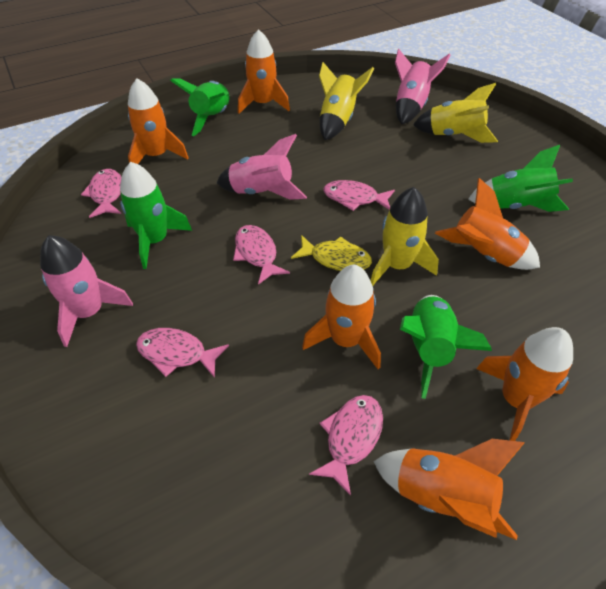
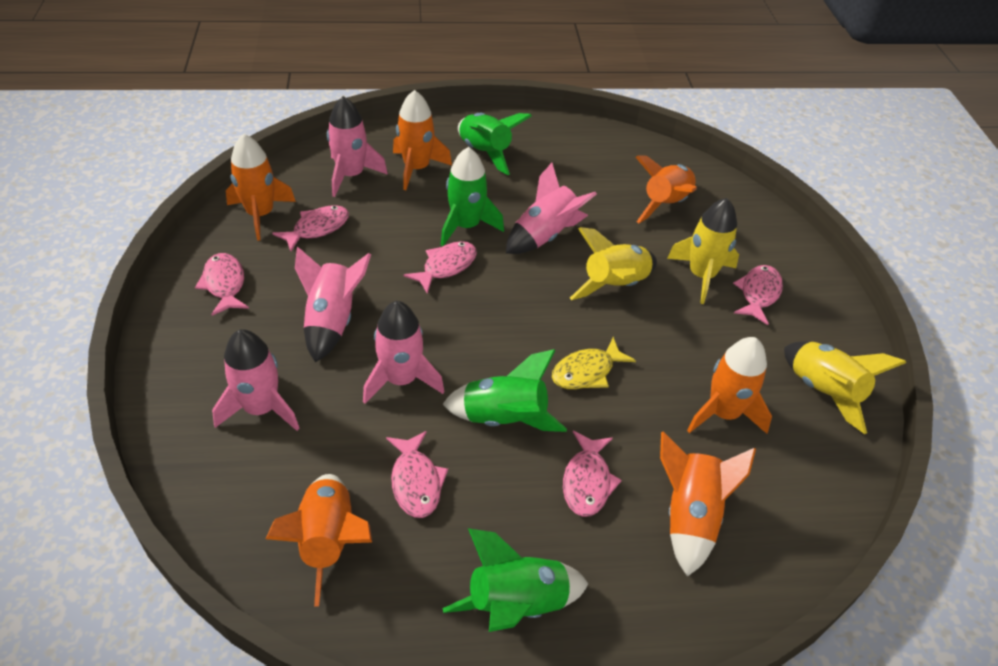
pink fish: 5 -> 6
pink rocket: 3 -> 5

